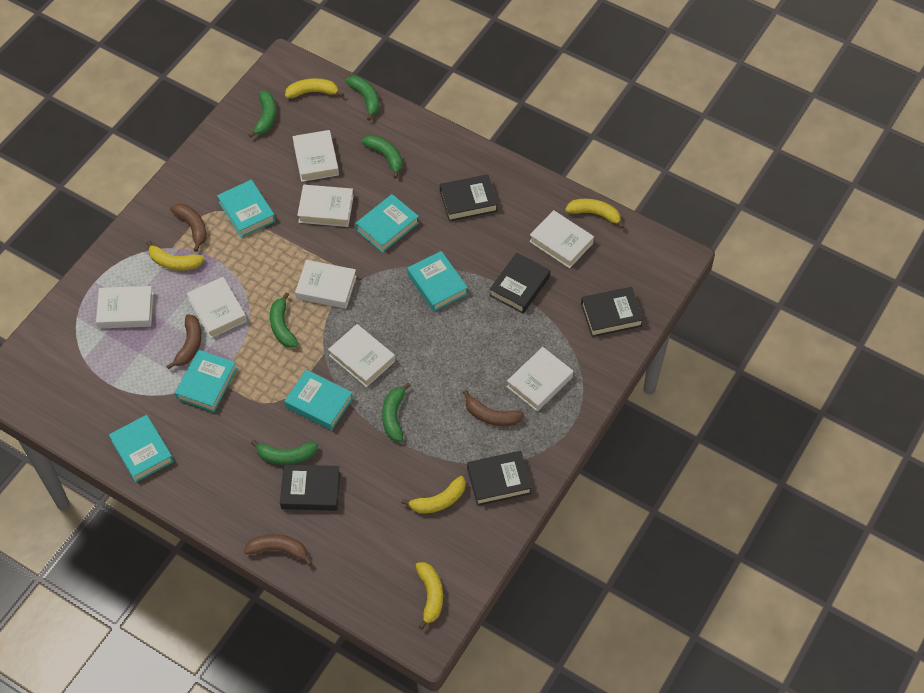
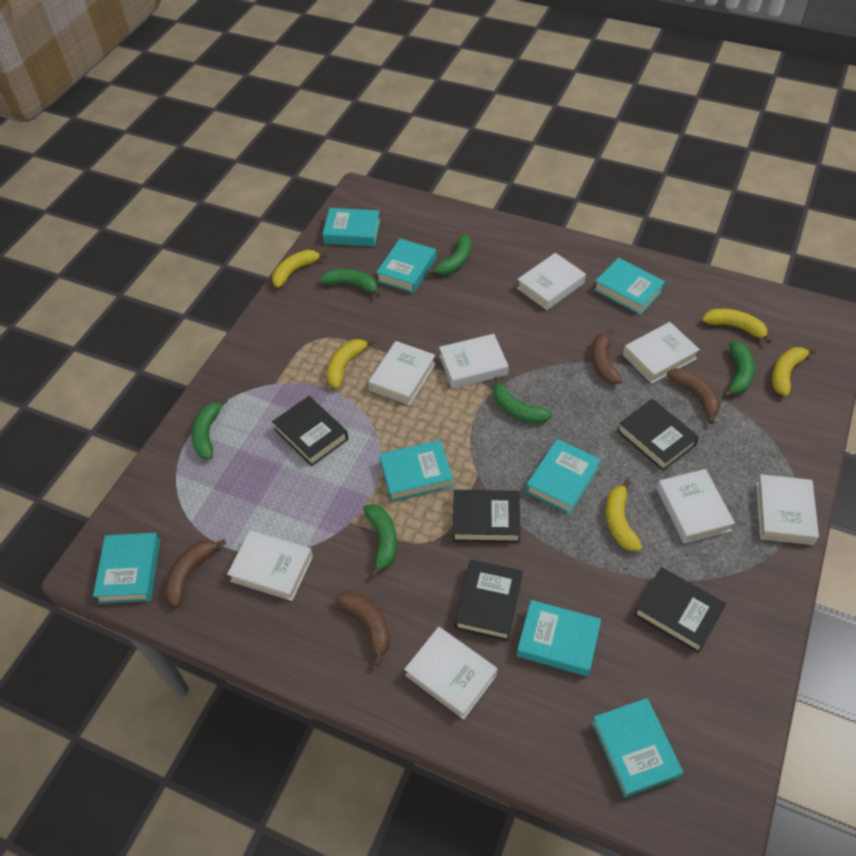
turquoise book: 6 -> 8

